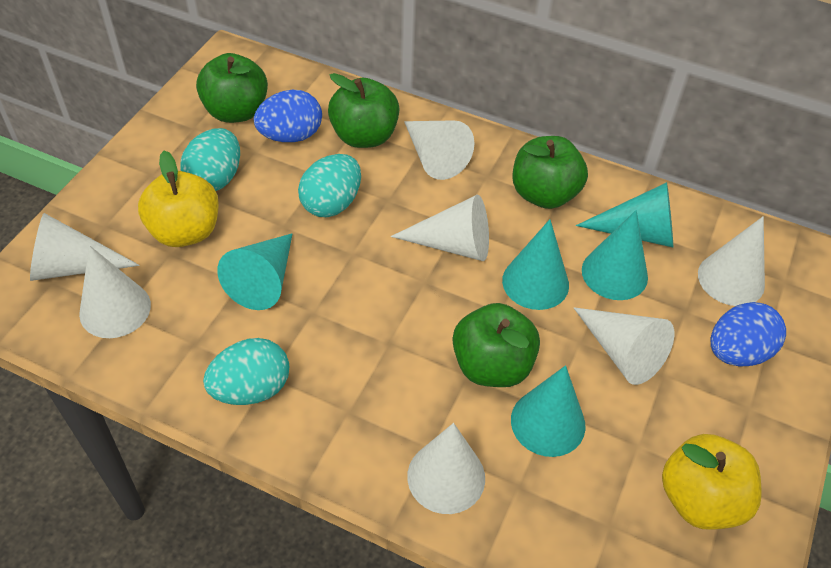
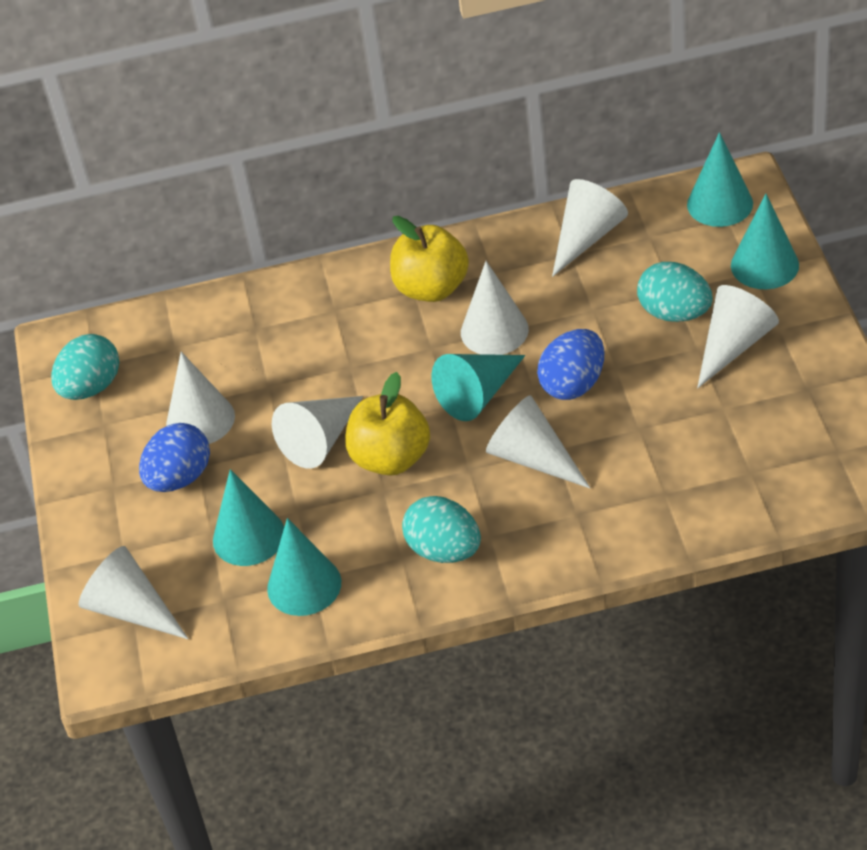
green apple: 4 -> 0

